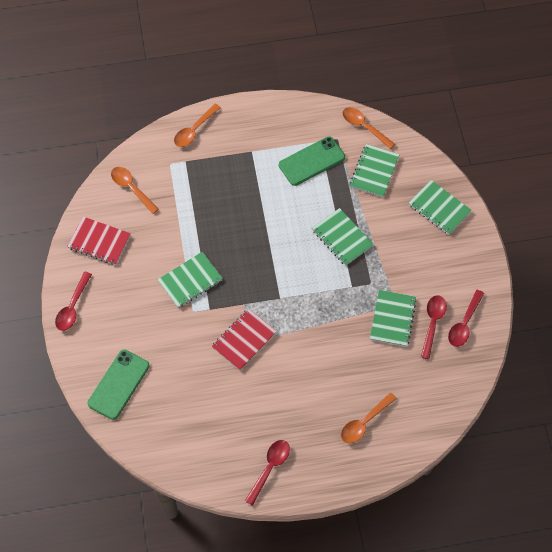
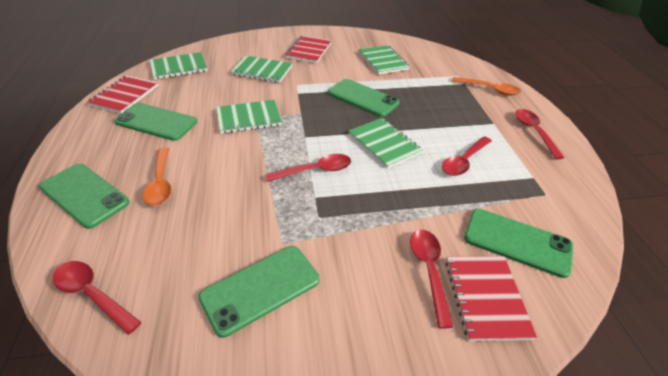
green phone: 2 -> 5
orange spoon: 4 -> 2
red notebook: 2 -> 3
red spoon: 4 -> 5

